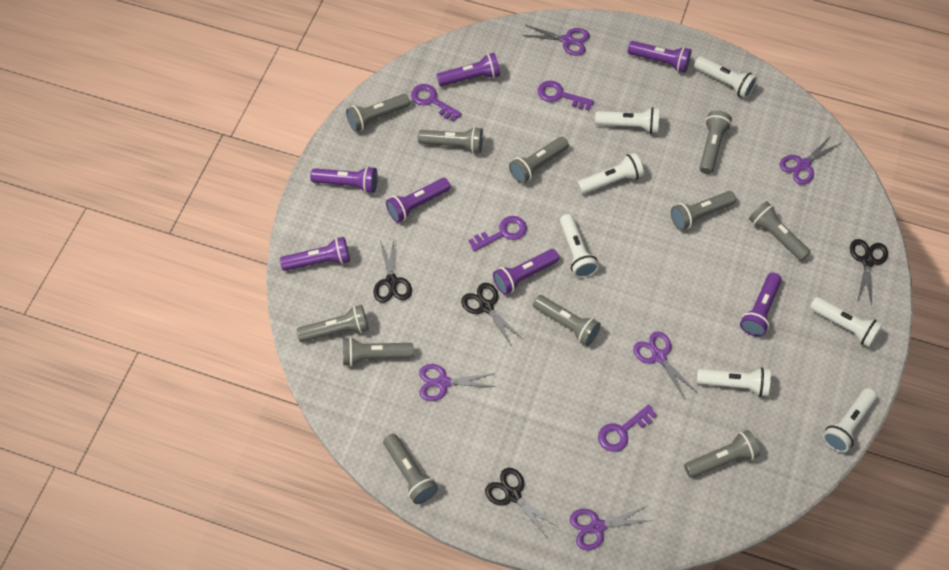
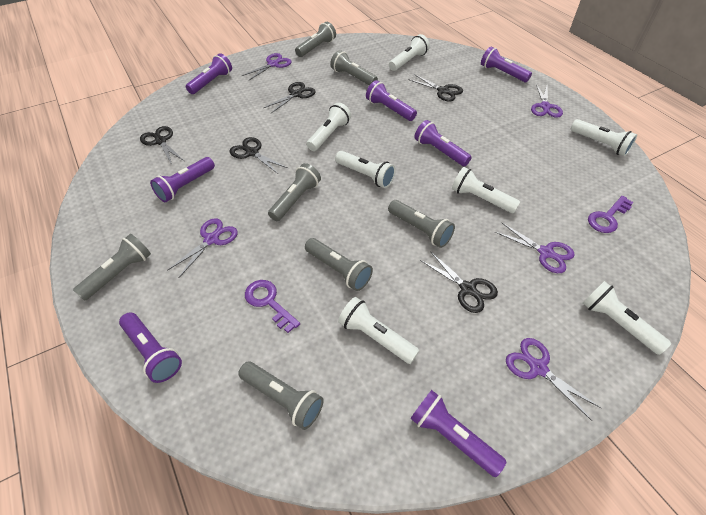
black scissors: 4 -> 5
grey flashlight: 11 -> 7
purple key: 4 -> 2

